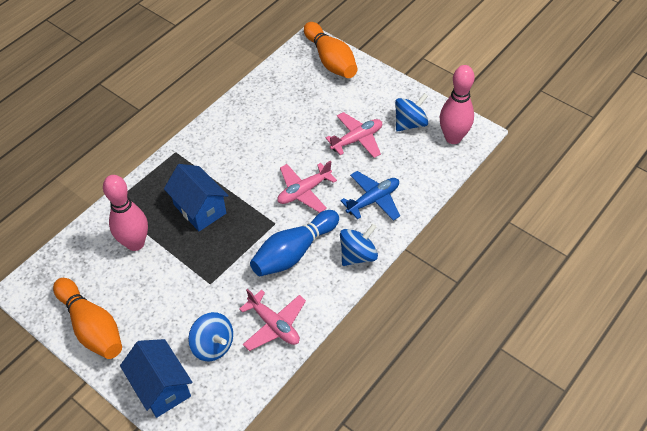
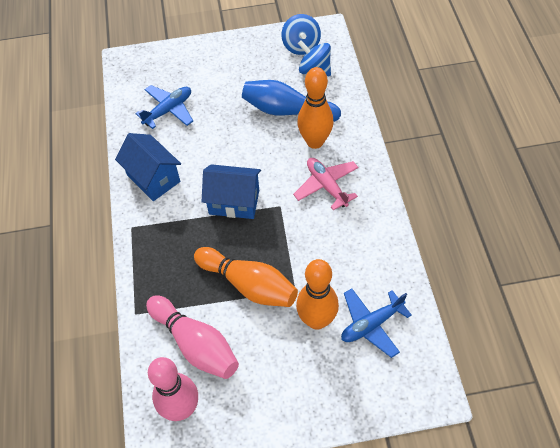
blue plane: 1 -> 2
blue spinning top: 3 -> 2
orange bowling pin: 2 -> 3
pink plane: 3 -> 1

